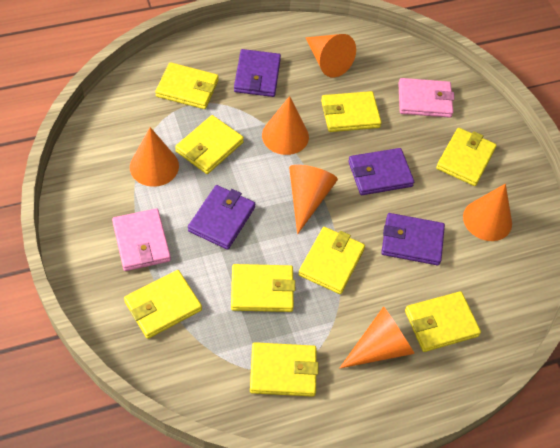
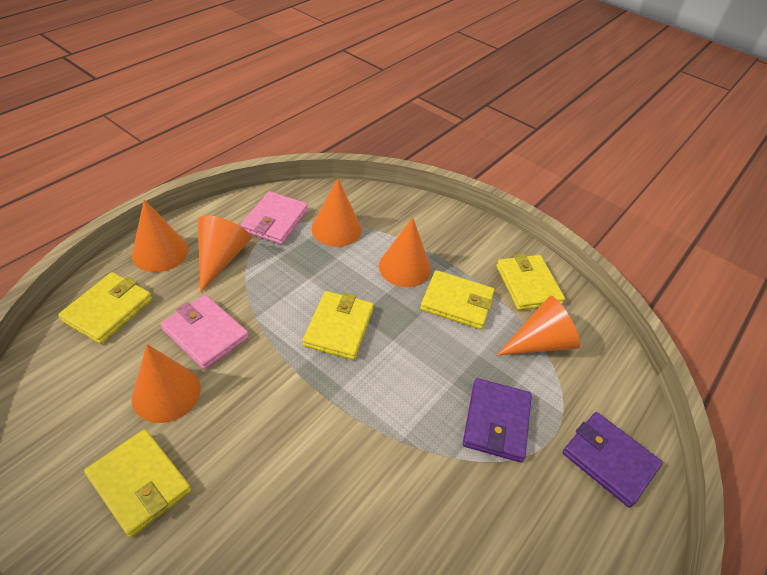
purple wallet: 4 -> 2
yellow wallet: 9 -> 5

